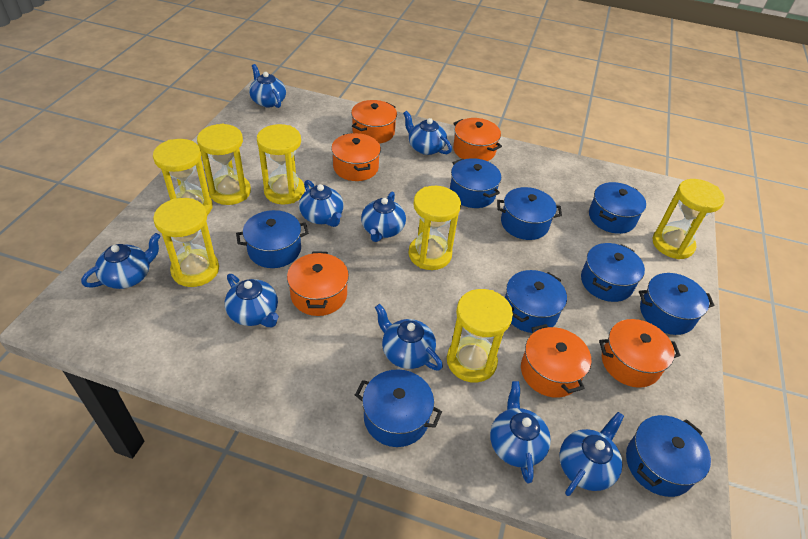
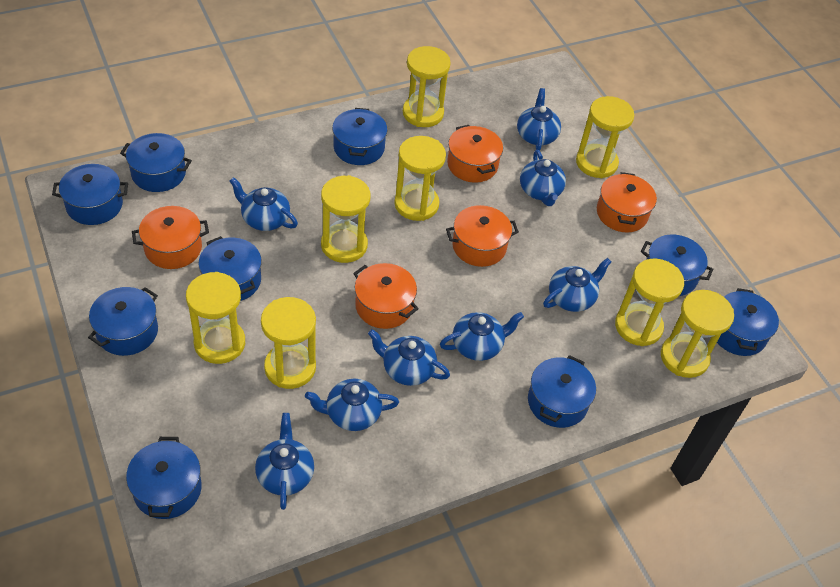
blue teapot: 9 -> 8
orange pot: 6 -> 5
yellow hourglass: 7 -> 8

